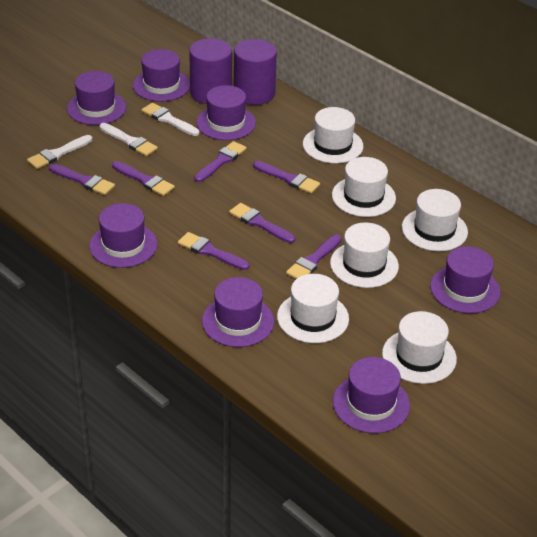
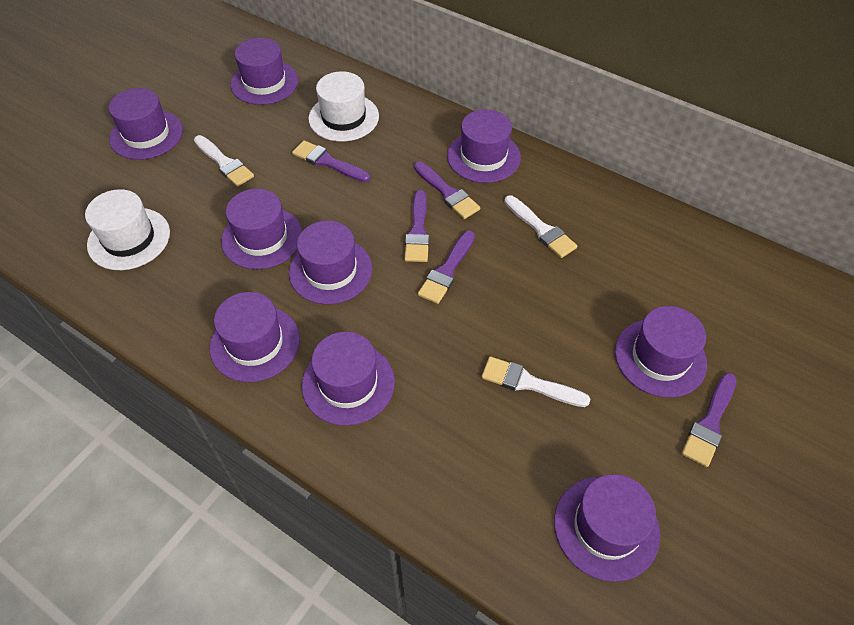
purple brush: 7 -> 5
purple cylinder: 2 -> 0
purple hat: 7 -> 9
white hat: 6 -> 2

